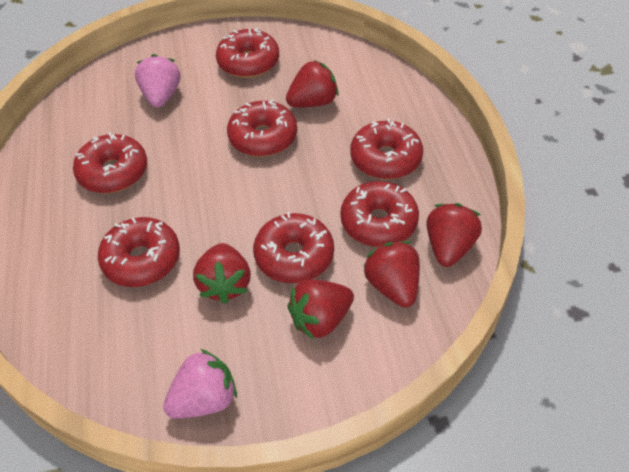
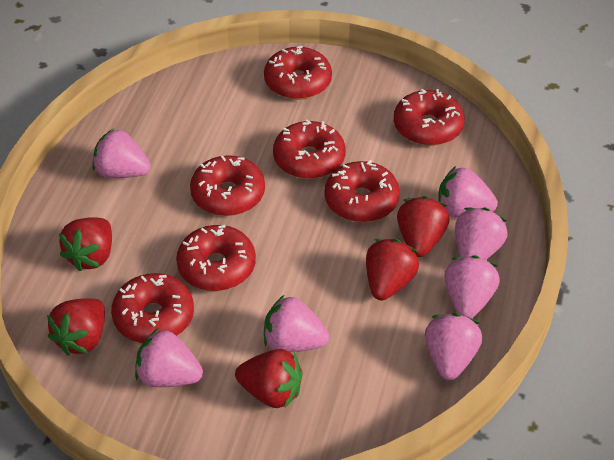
pink strawberry: 2 -> 7

